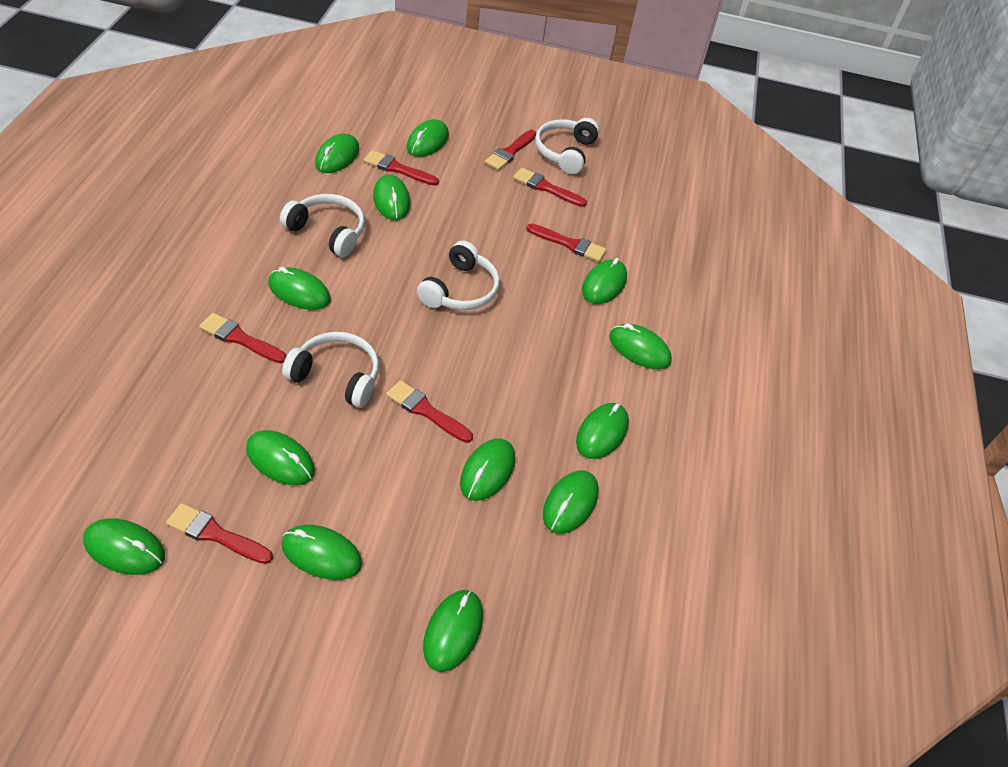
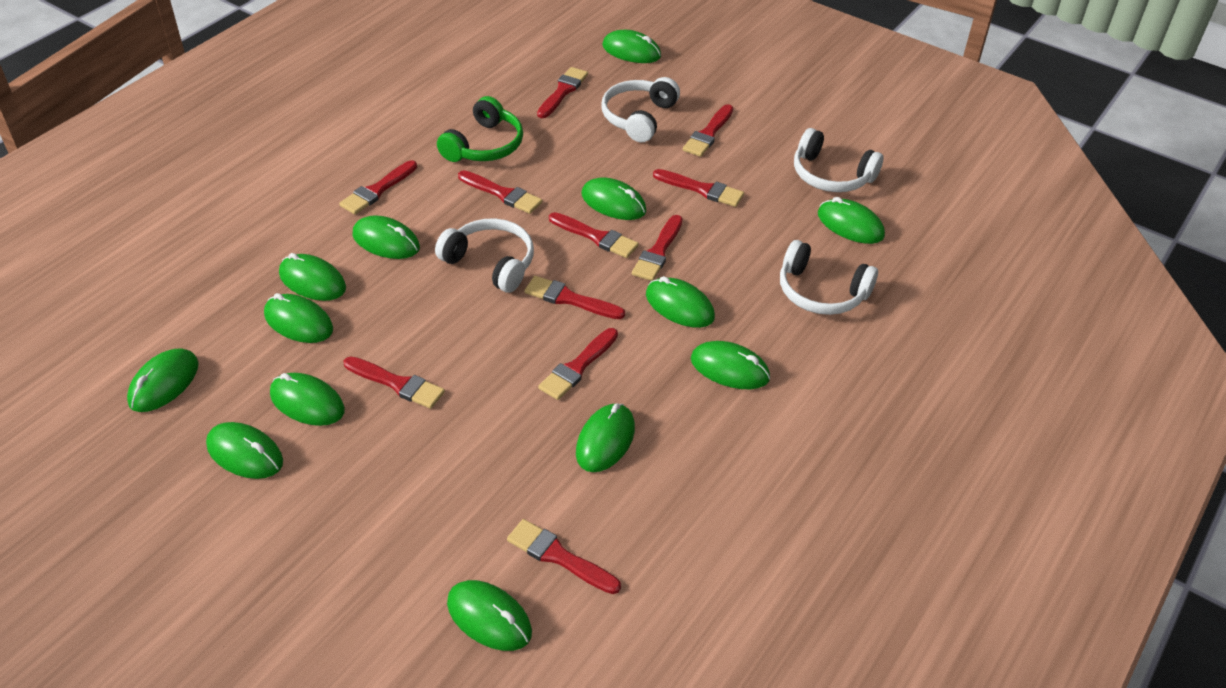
green headphones: 0 -> 1
red brush: 7 -> 11

